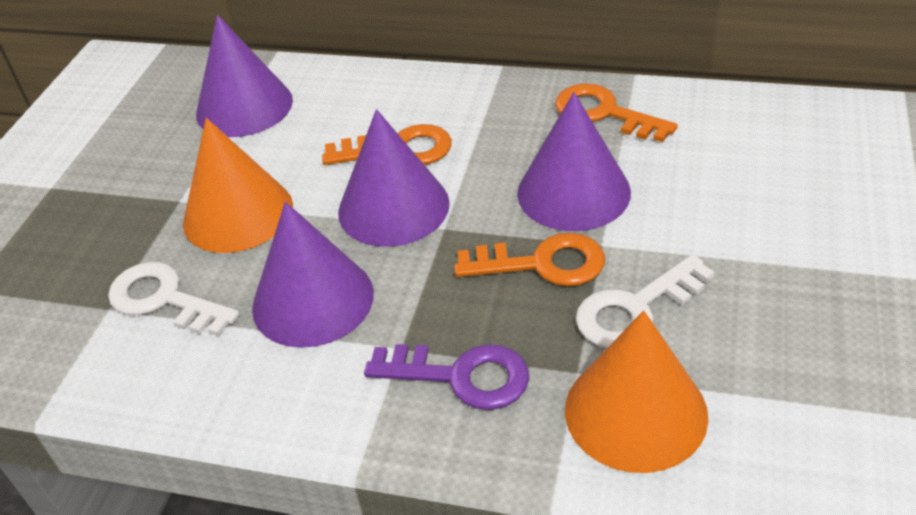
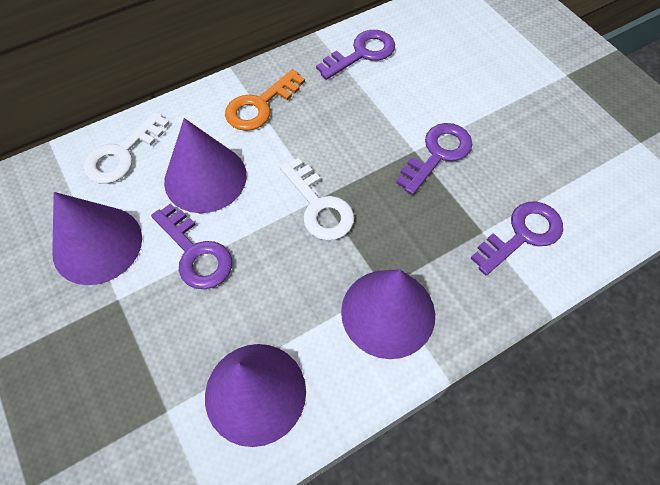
orange cone: 2 -> 0
orange key: 3 -> 1
purple key: 1 -> 4

